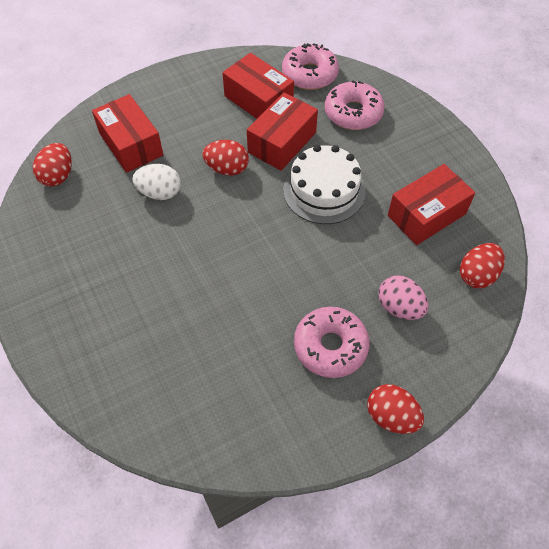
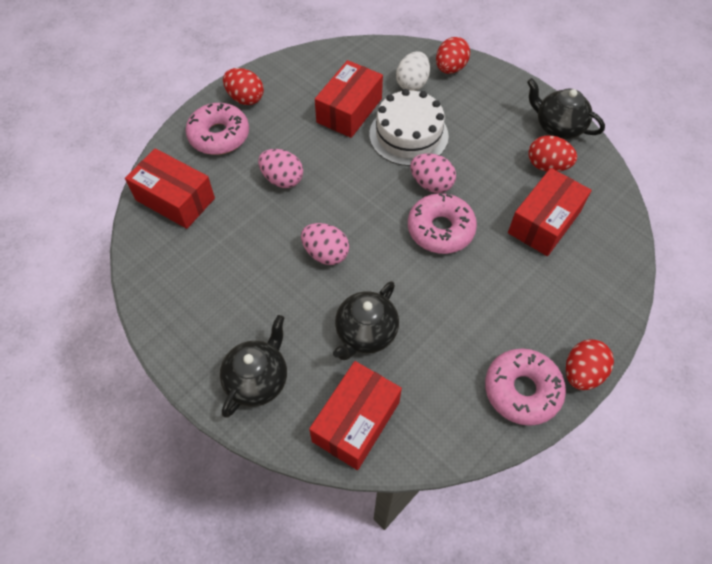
black teapot: 0 -> 3
pink egg: 1 -> 3

